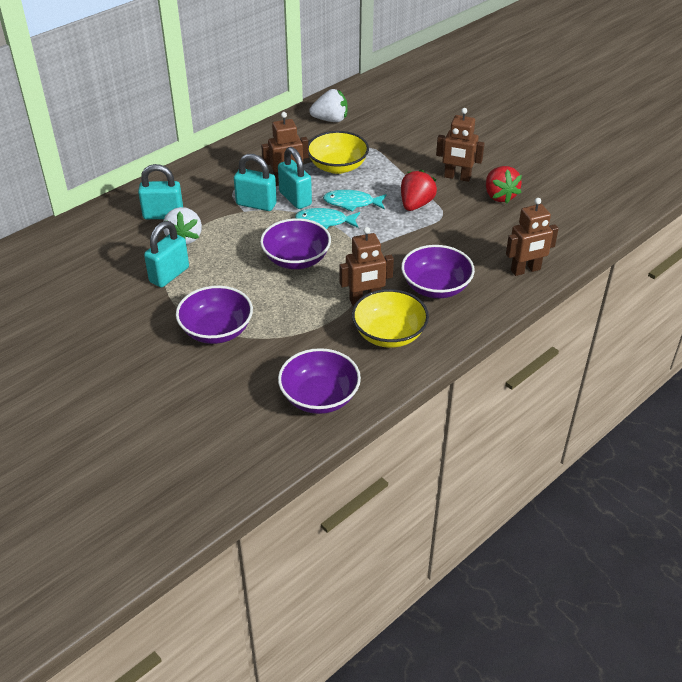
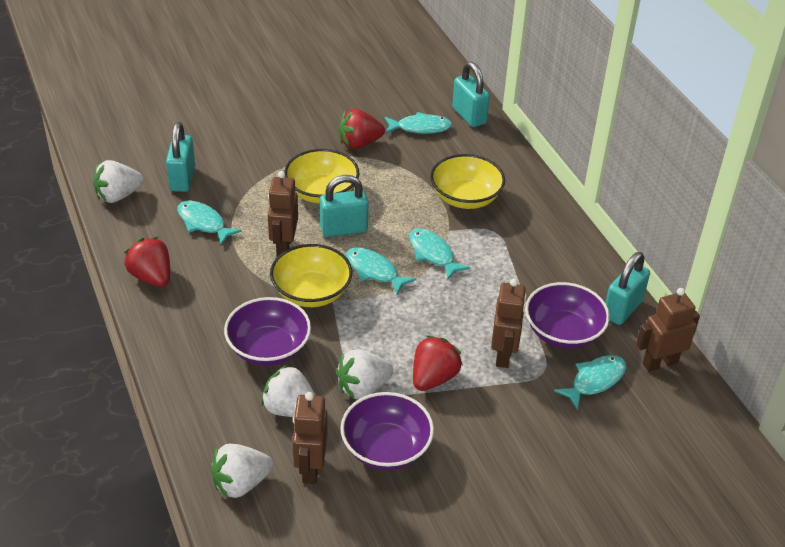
purple bowl: 4 -> 3
red strawberry: 2 -> 3
turquoise fish: 2 -> 5
white strawberry: 2 -> 4
yellow bowl: 2 -> 3

